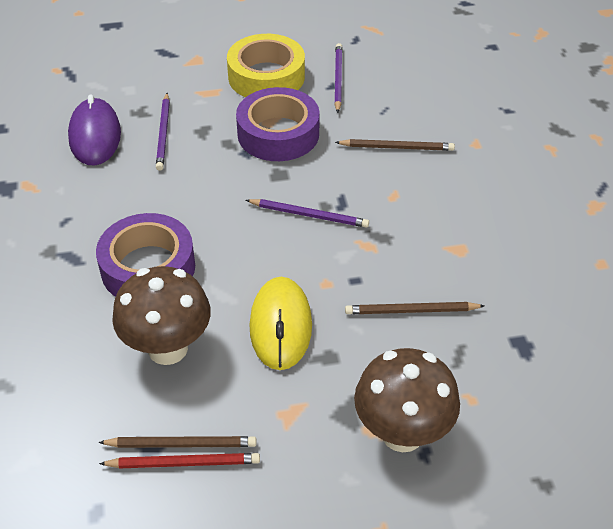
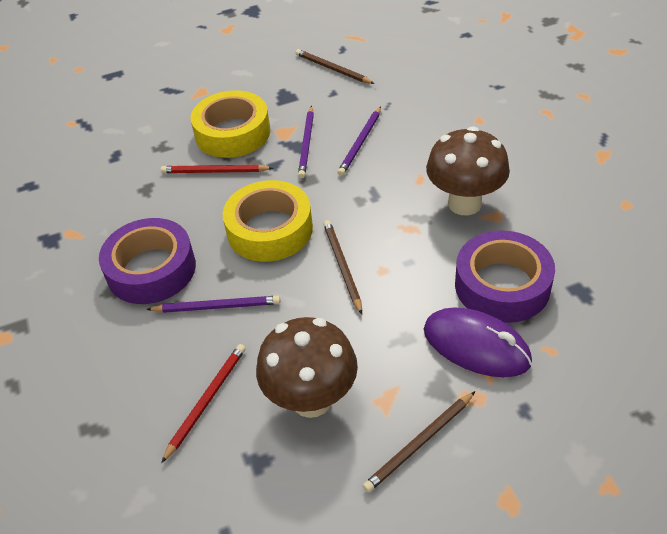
red pencil: 1 -> 2
yellow mouse: 1 -> 0
yellow tape: 1 -> 2

